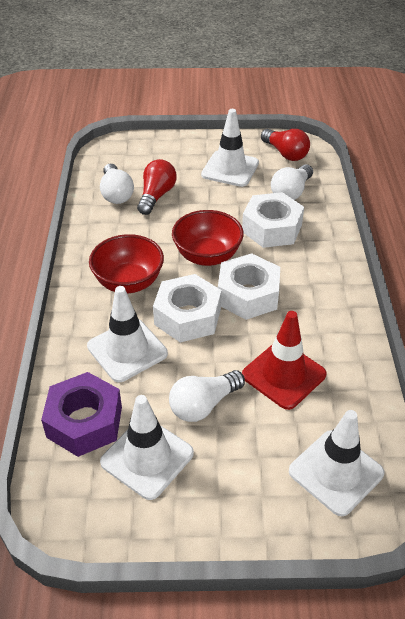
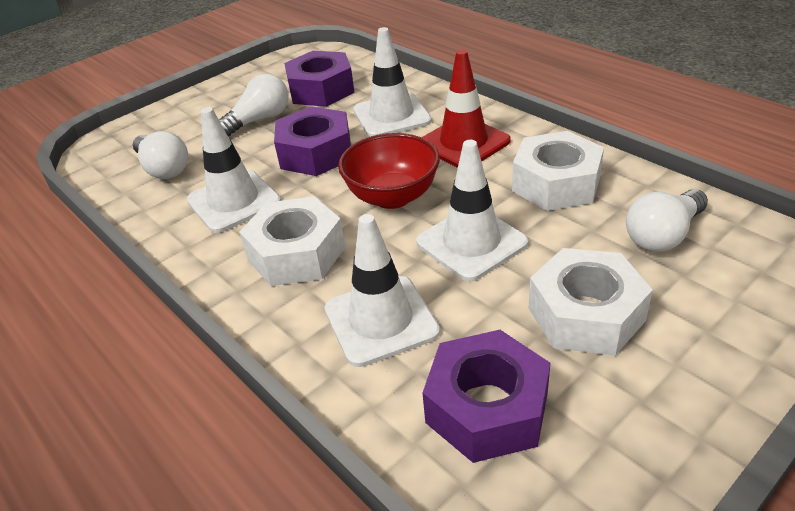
purple nut: 1 -> 3
red bowl: 2 -> 1
red light bulb: 2 -> 0

